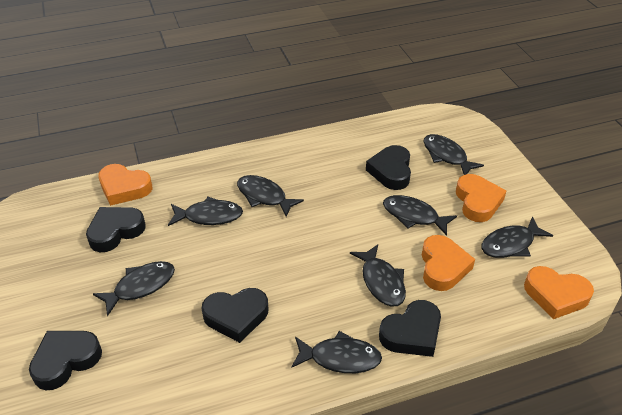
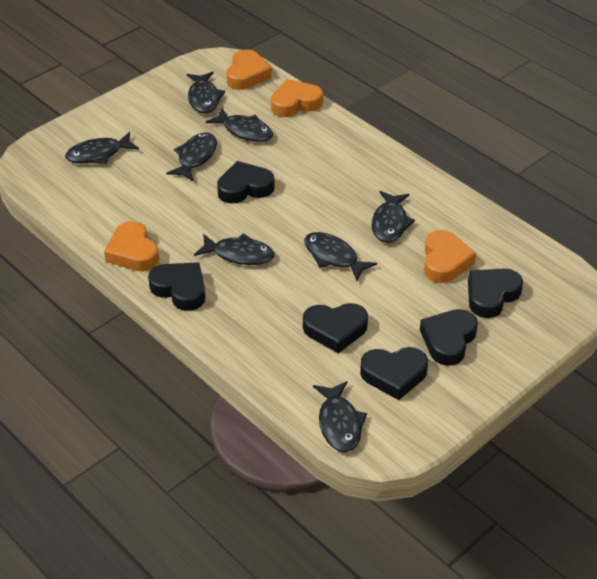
black heart: 5 -> 6

